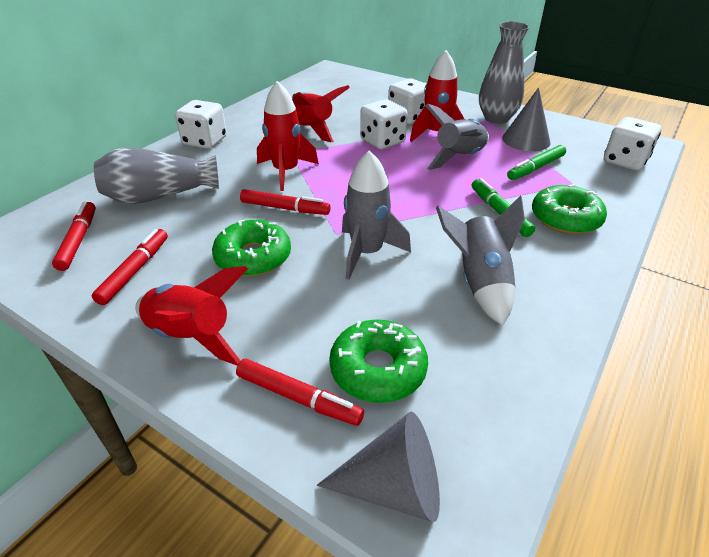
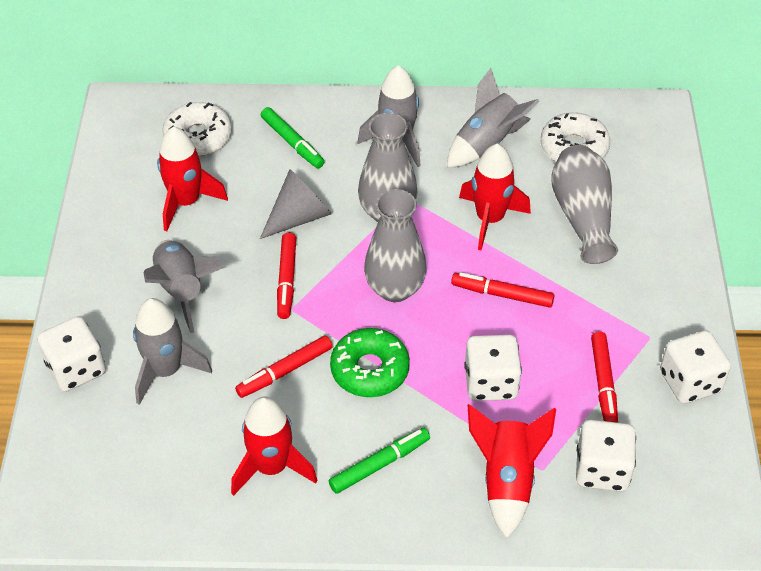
green donut: 3 -> 1
grey cone: 2 -> 1
grey rocket: 3 -> 4
grey vase: 2 -> 3
white donut: 0 -> 2

